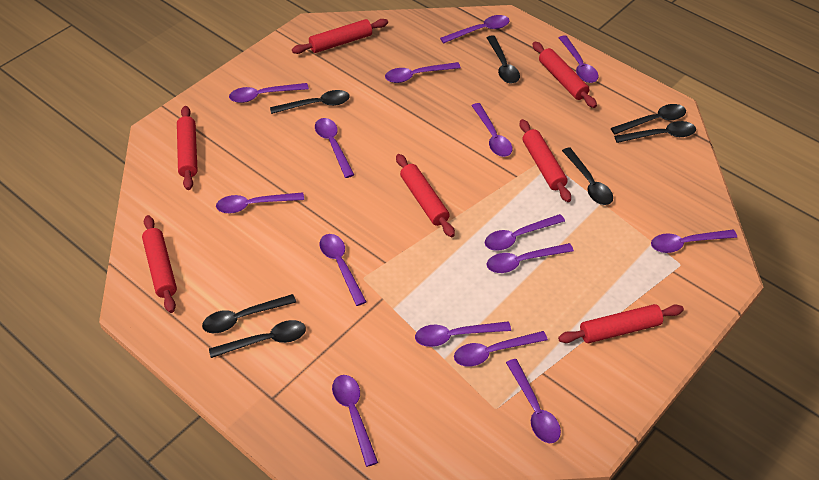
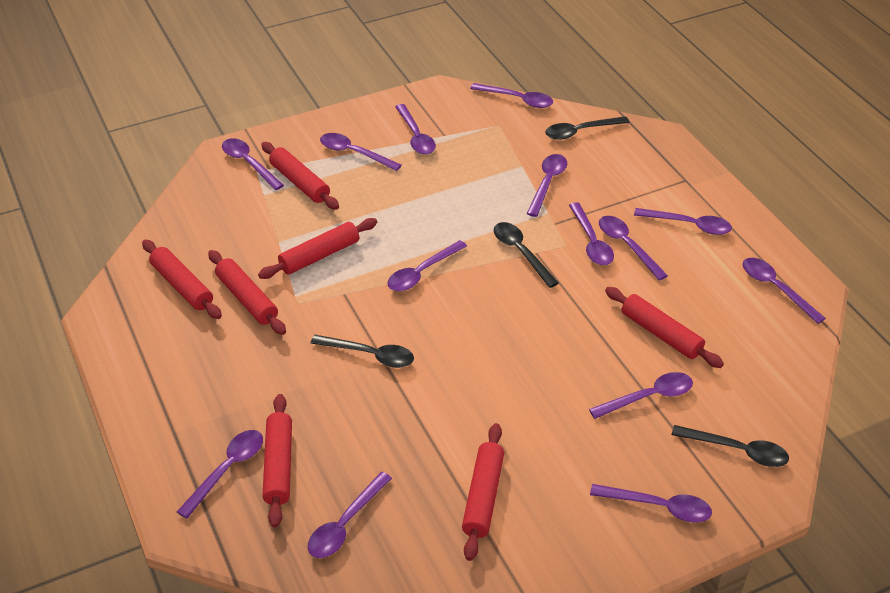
black spoon: 7 -> 4
purple spoon: 15 -> 14

